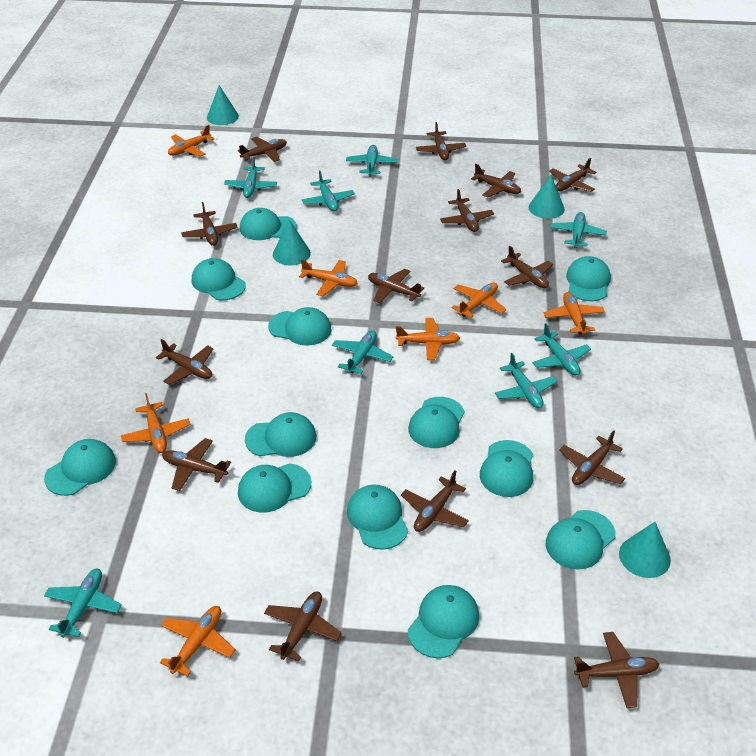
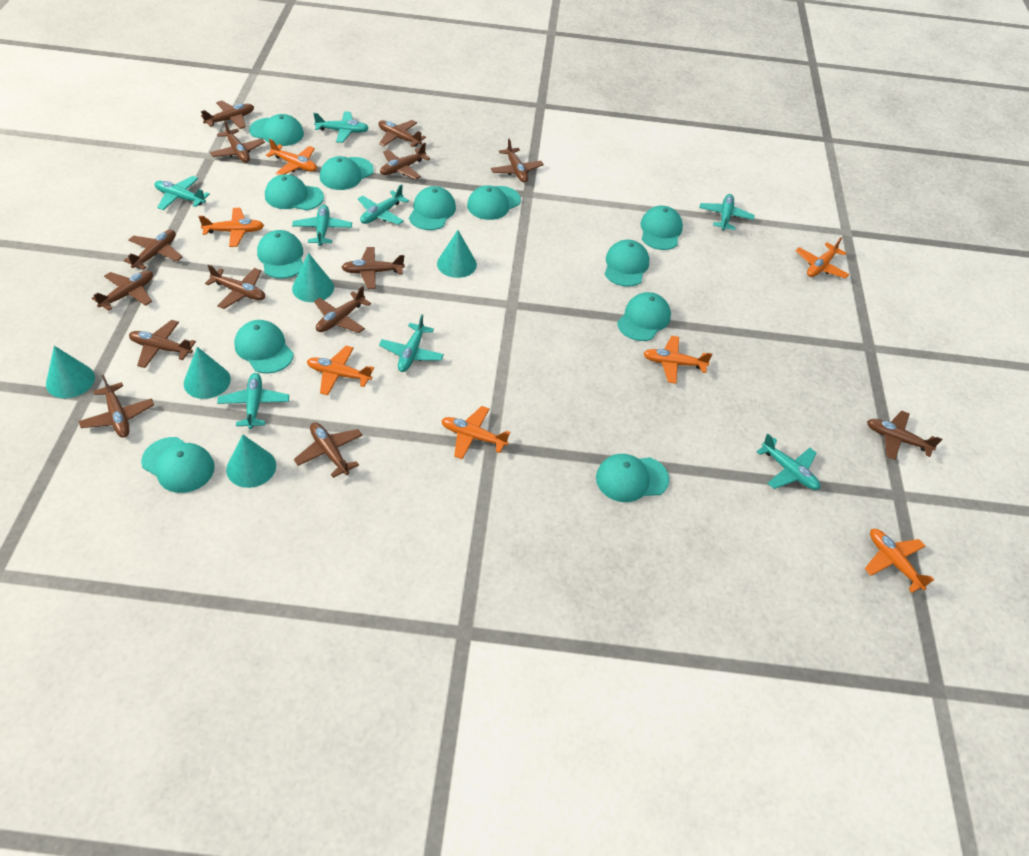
turquoise cone: 4 -> 5

